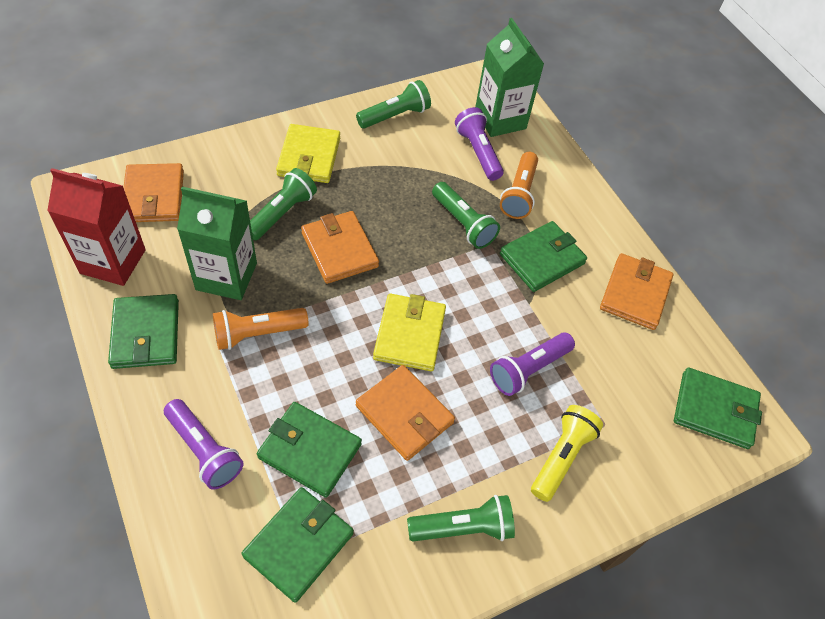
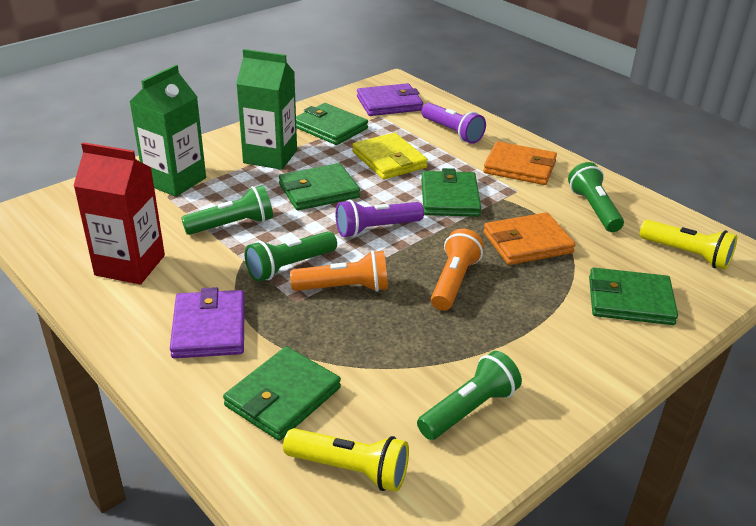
orange wallet: 4 -> 2
purple flashlight: 3 -> 2
purple wallet: 0 -> 2
yellow flashlight: 1 -> 2
yellow wallet: 2 -> 1

